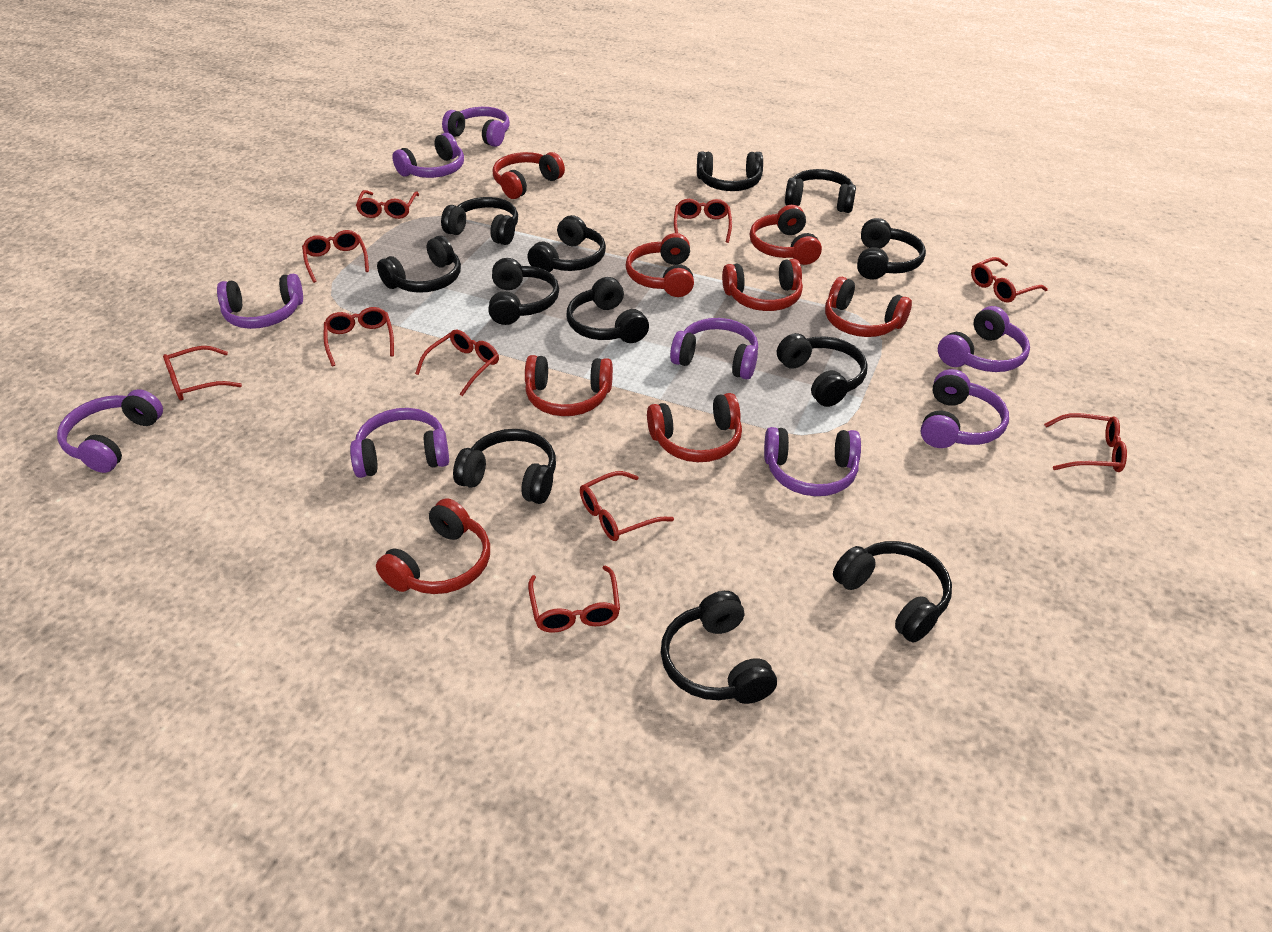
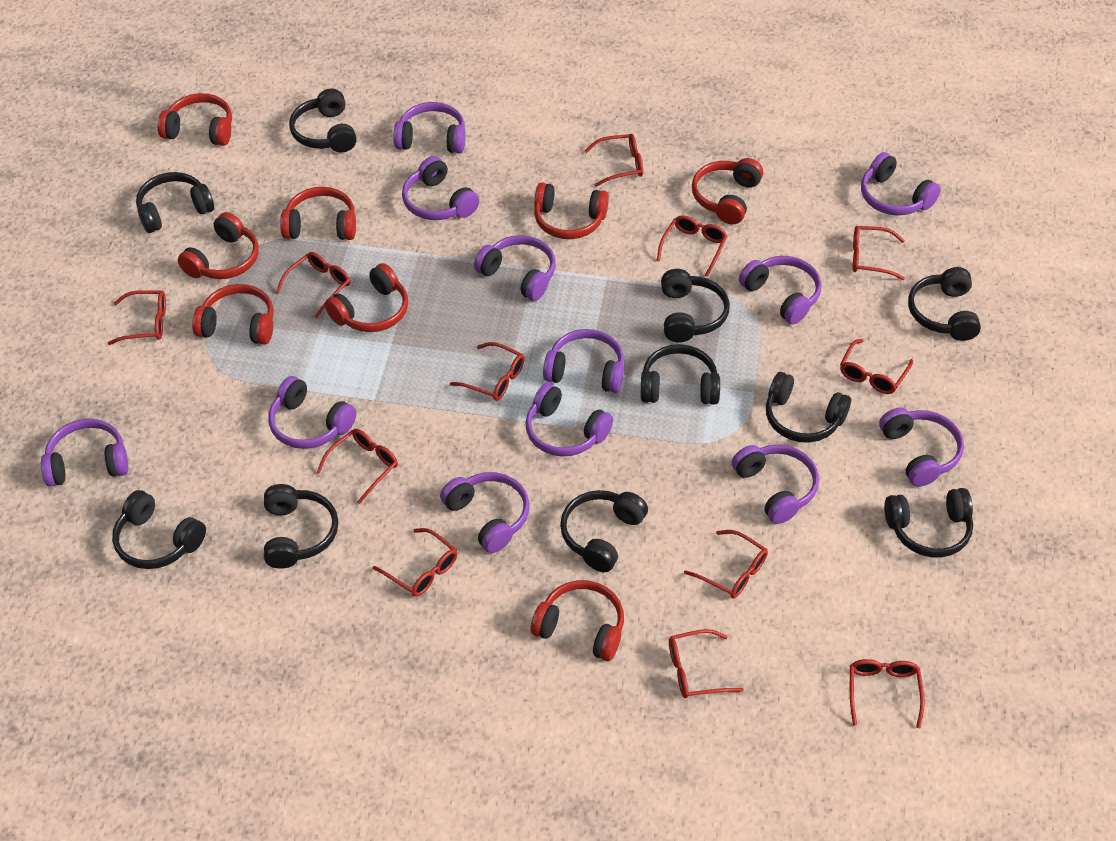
black headphones: 12 -> 10
purple headphones: 9 -> 12
red glasses: 10 -> 12

